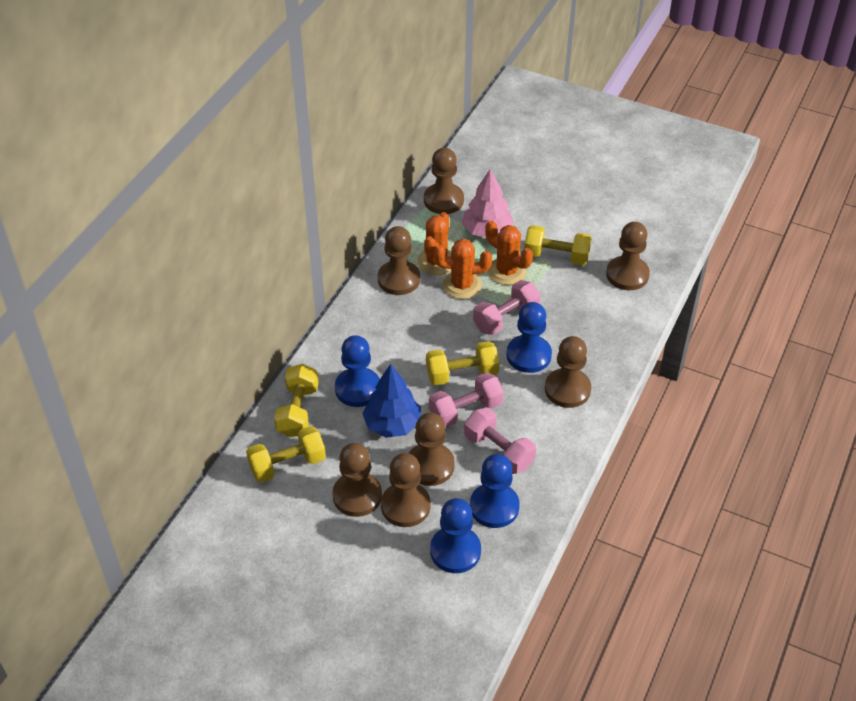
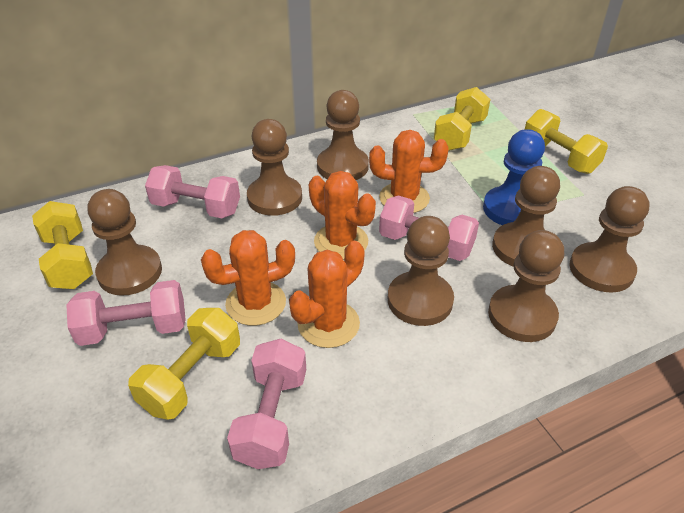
blue pawn: 4 -> 1
blue tree: 1 -> 0
orange cactus: 3 -> 4
pink dumbbell: 3 -> 4
pink tree: 1 -> 0

